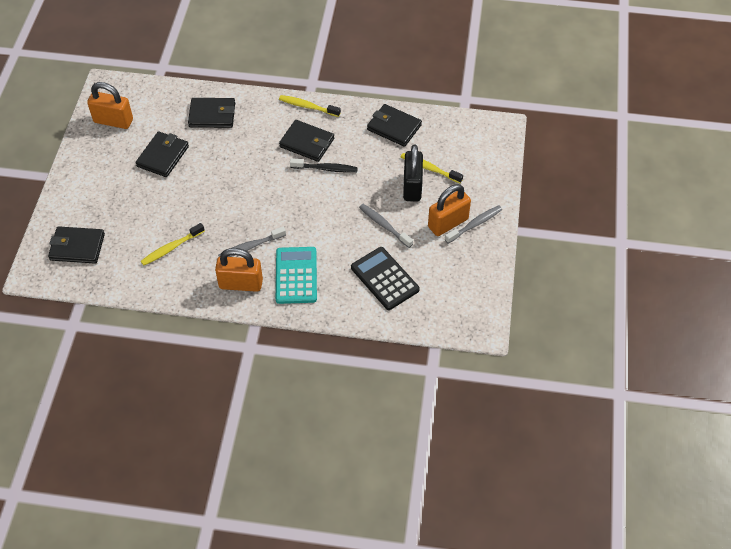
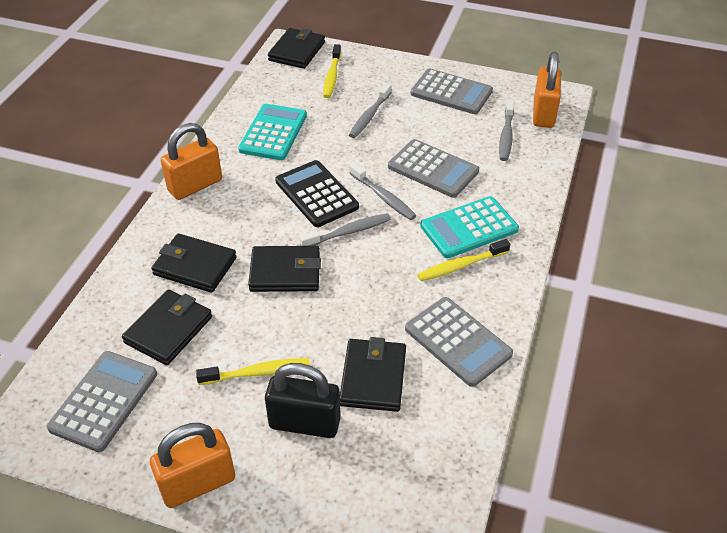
black toothbrush: 1 -> 0
grey calculator: 0 -> 4
grey toothbrush: 3 -> 4
turquoise calculator: 1 -> 2

